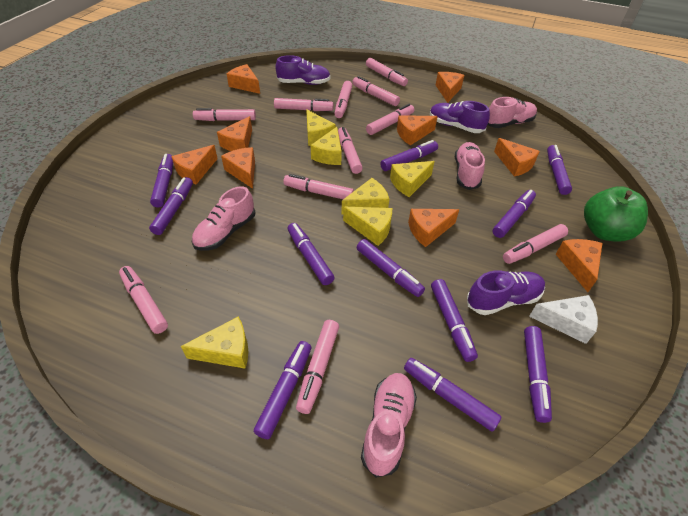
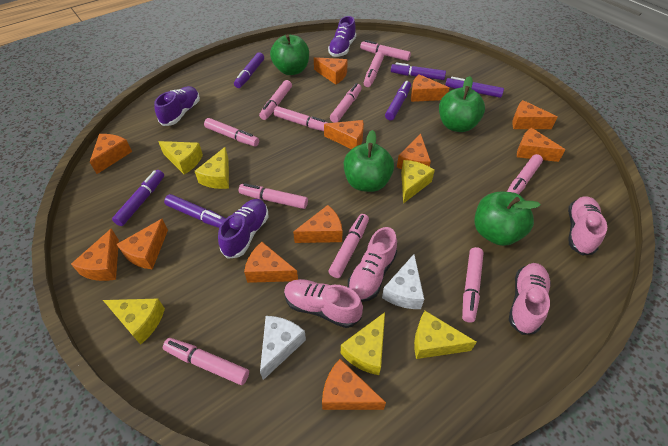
green apple: 1 -> 4
orange cheese: 9 -> 12
purple marker: 11 -> 6
white cheese: 1 -> 2

